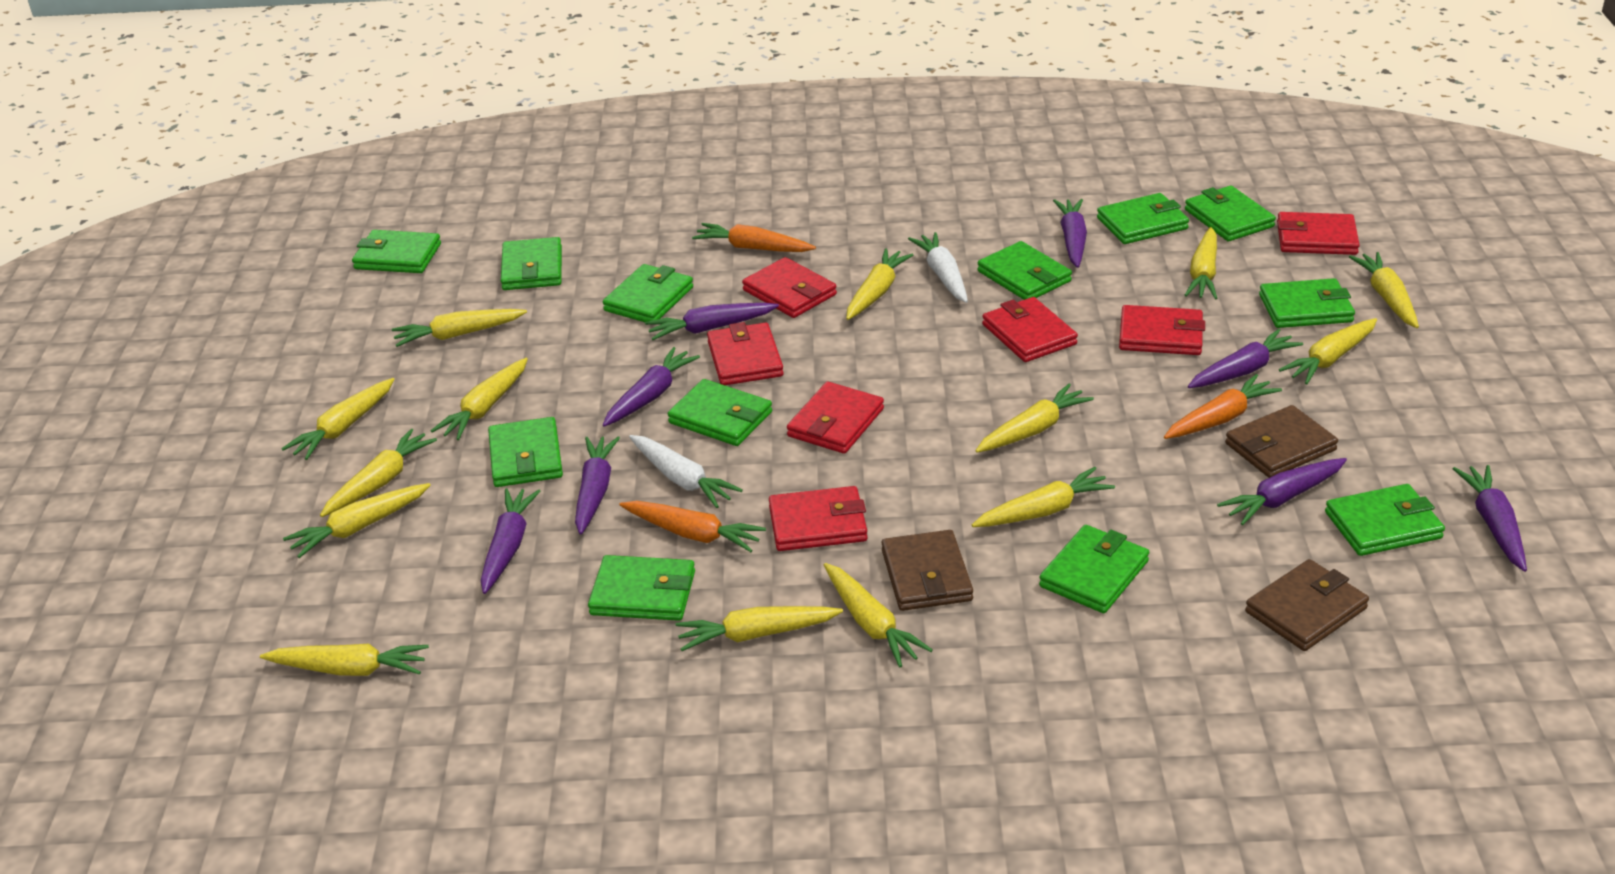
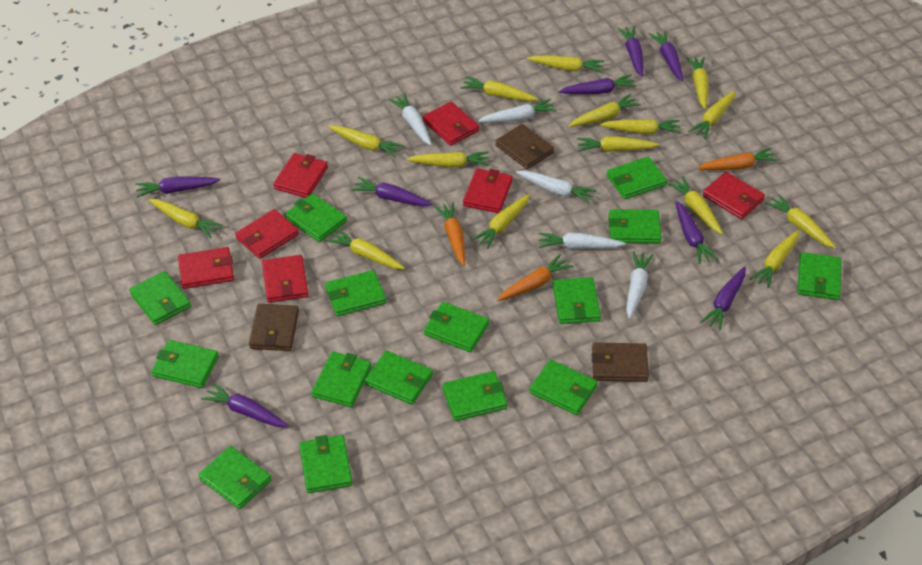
green wallet: 12 -> 15
white carrot: 2 -> 5
yellow carrot: 14 -> 15

